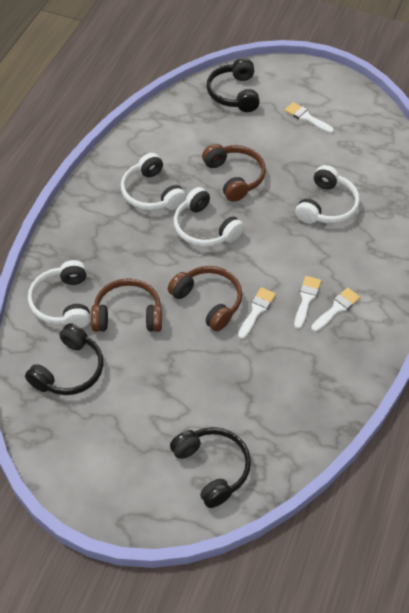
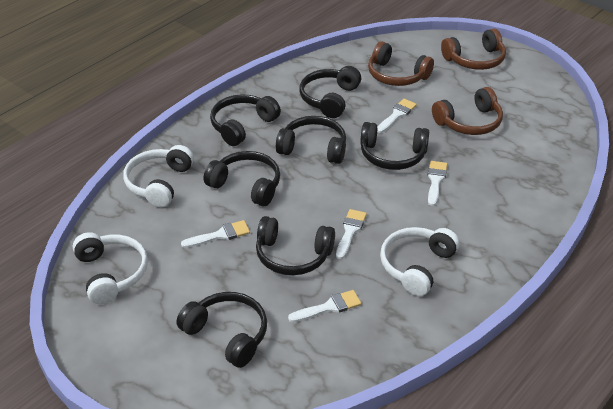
black headphones: 3 -> 7
white brush: 4 -> 5
white headphones: 4 -> 3

